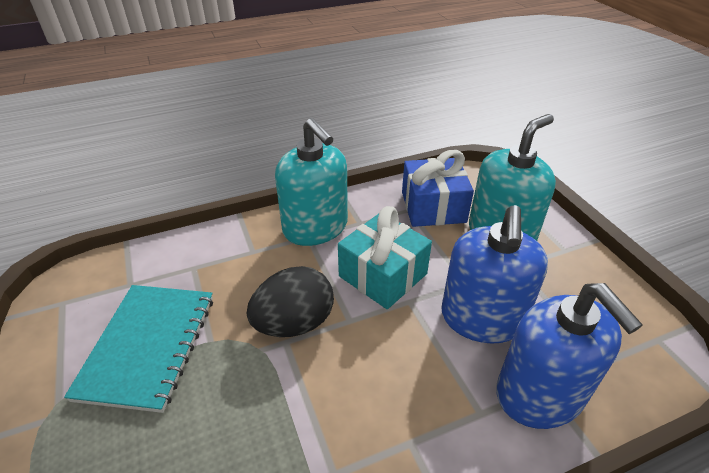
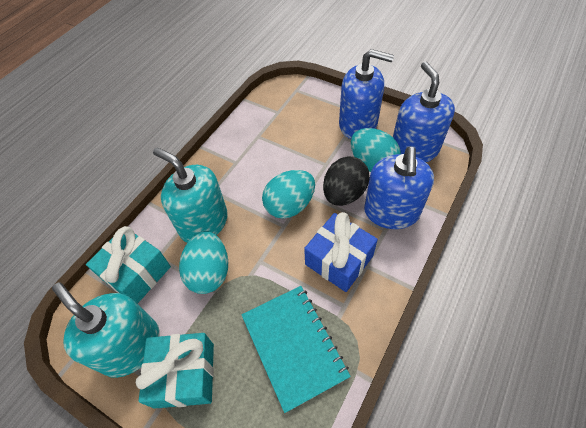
blue soap dispenser: 2 -> 3
turquoise egg: 0 -> 3
turquoise gift: 1 -> 2

